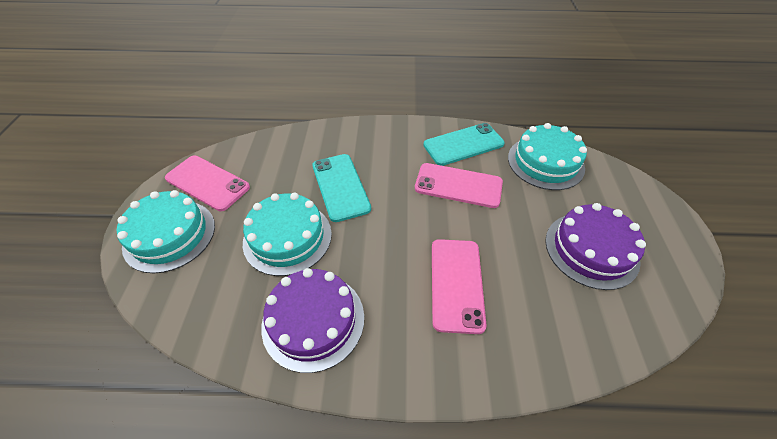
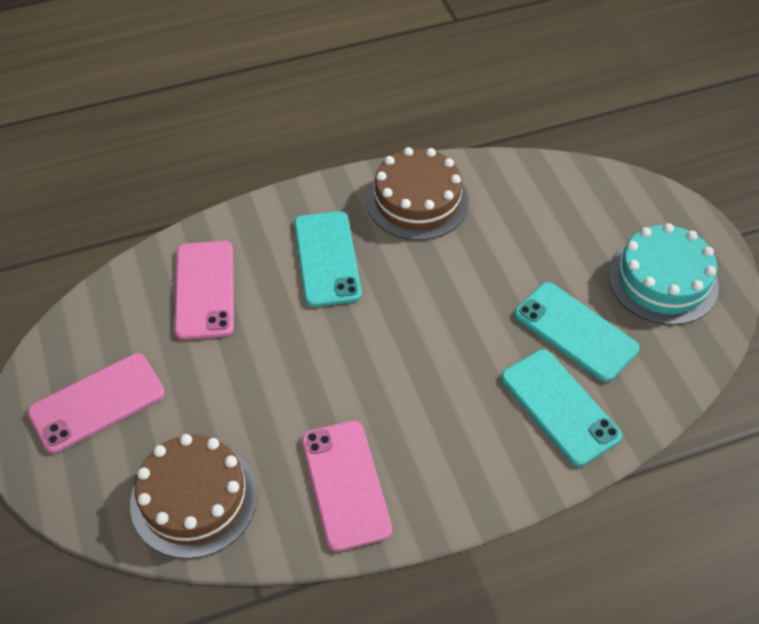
brown cake: 0 -> 2
purple cake: 2 -> 0
turquoise cake: 3 -> 1
turquoise phone: 2 -> 3

